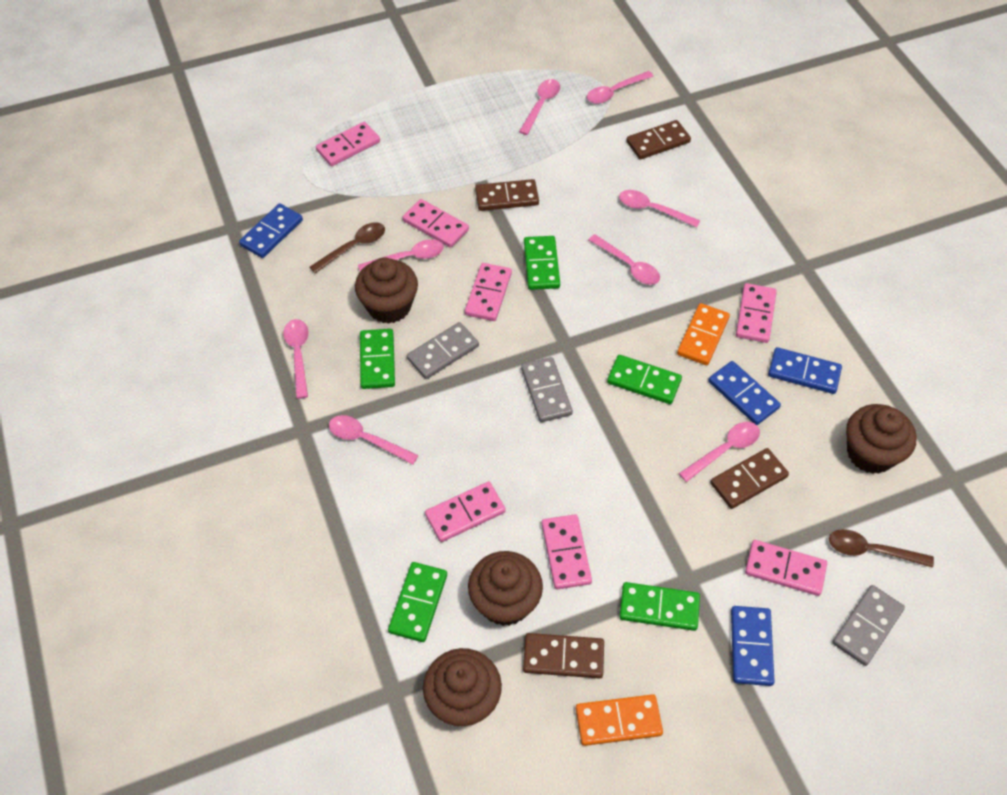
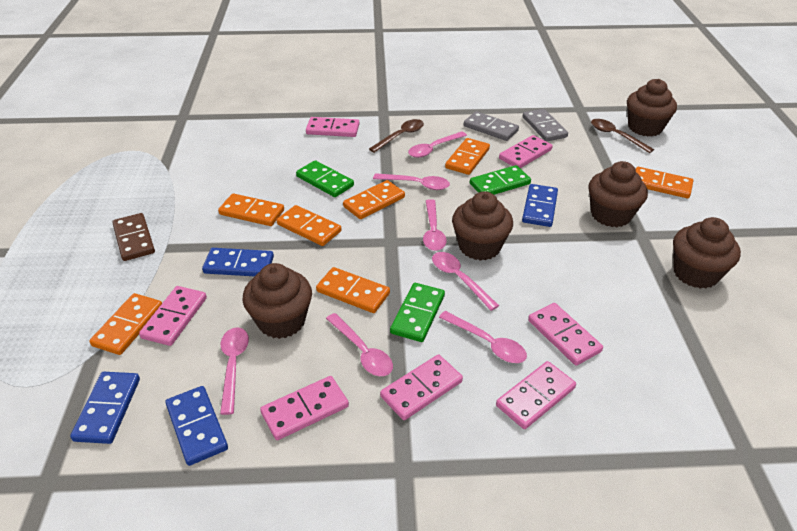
brown cupcake: 4 -> 5
brown domino: 4 -> 1
green domino: 5 -> 3
grey domino: 3 -> 2
orange domino: 2 -> 7
pink spoon: 8 -> 7

